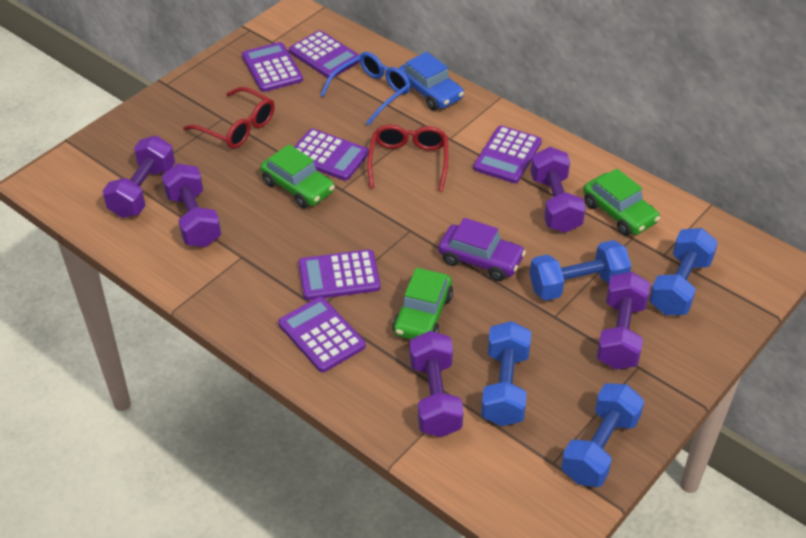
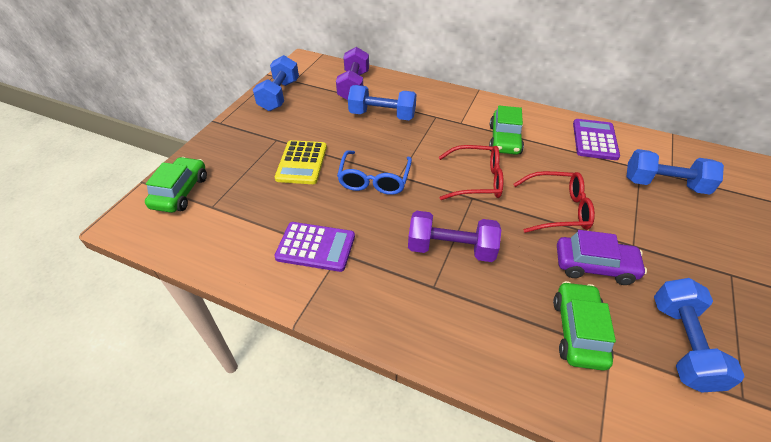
blue car: 1 -> 0
purple calculator: 6 -> 2
purple dumbbell: 5 -> 2
yellow calculator: 0 -> 1

